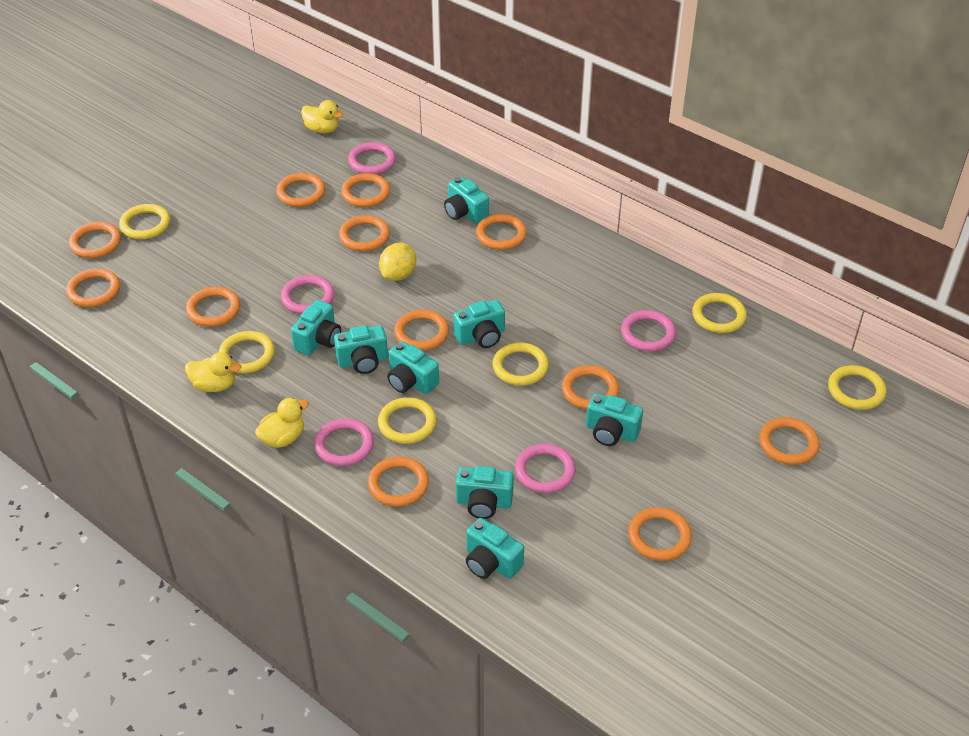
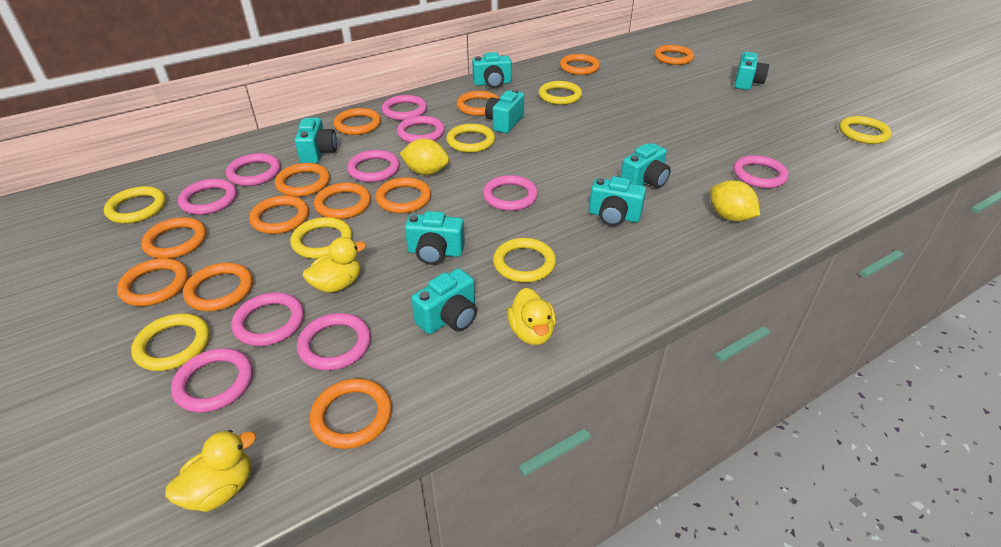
pink ring: 5 -> 10
yellow lemon: 1 -> 2
yellow ring: 6 -> 7

